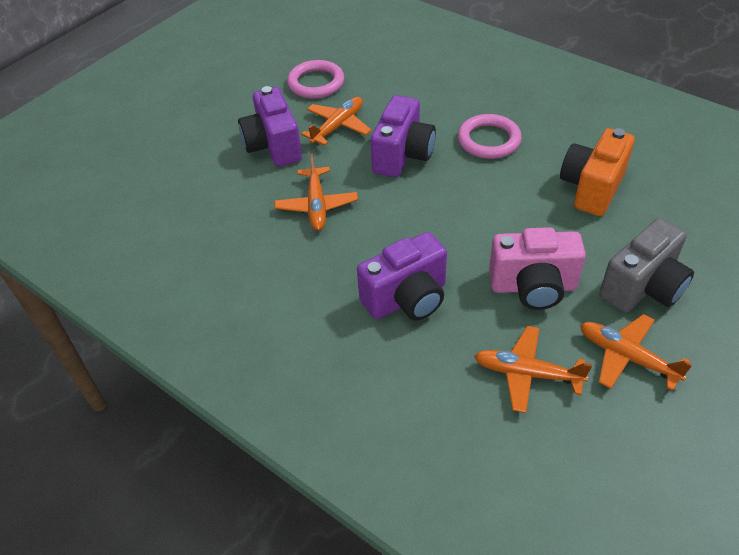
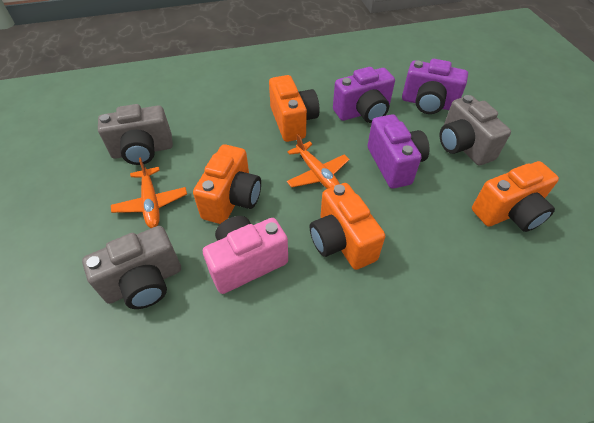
grey camera: 1 -> 3
orange camera: 1 -> 4
orange plane: 4 -> 2
pink ring: 2 -> 0

